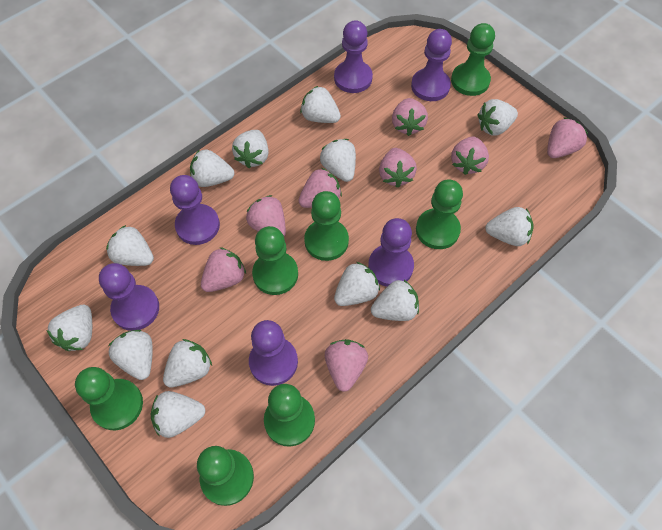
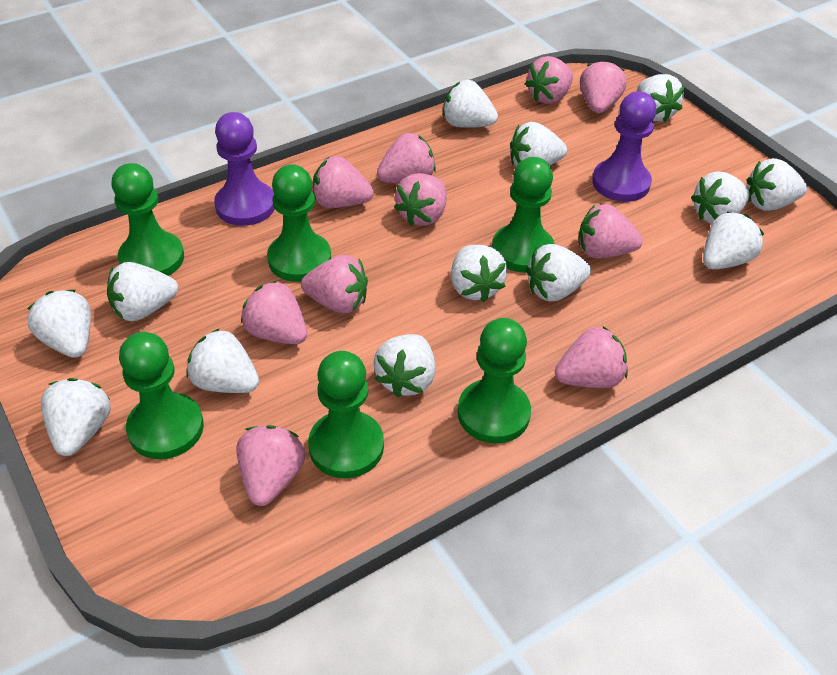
green pawn: 7 -> 6
pink strawberry: 8 -> 10
purple pawn: 6 -> 2

